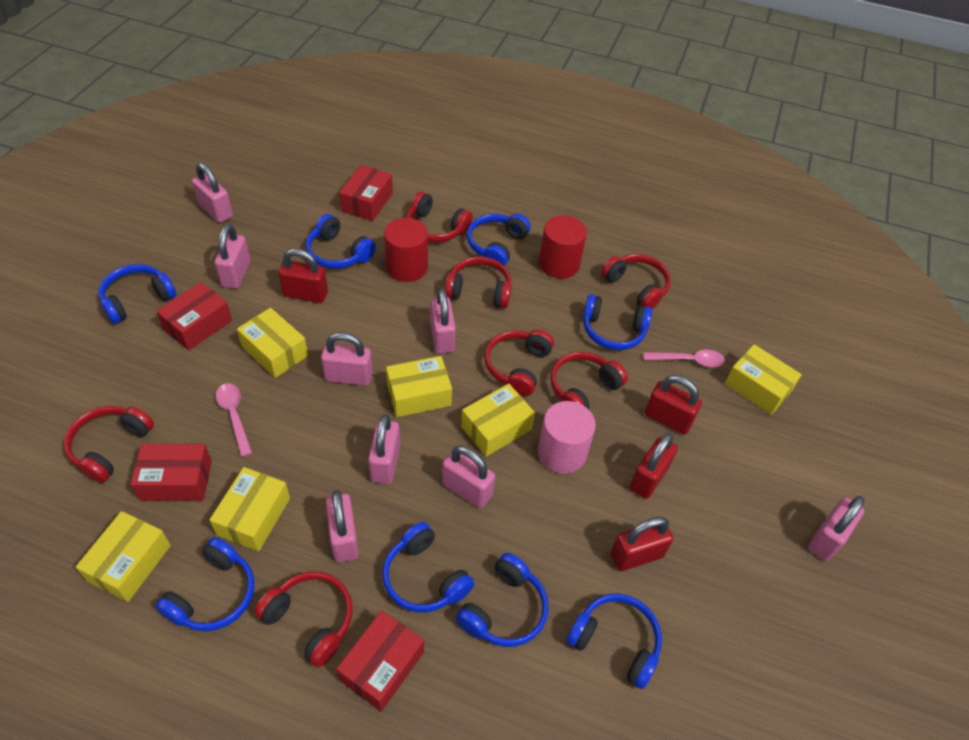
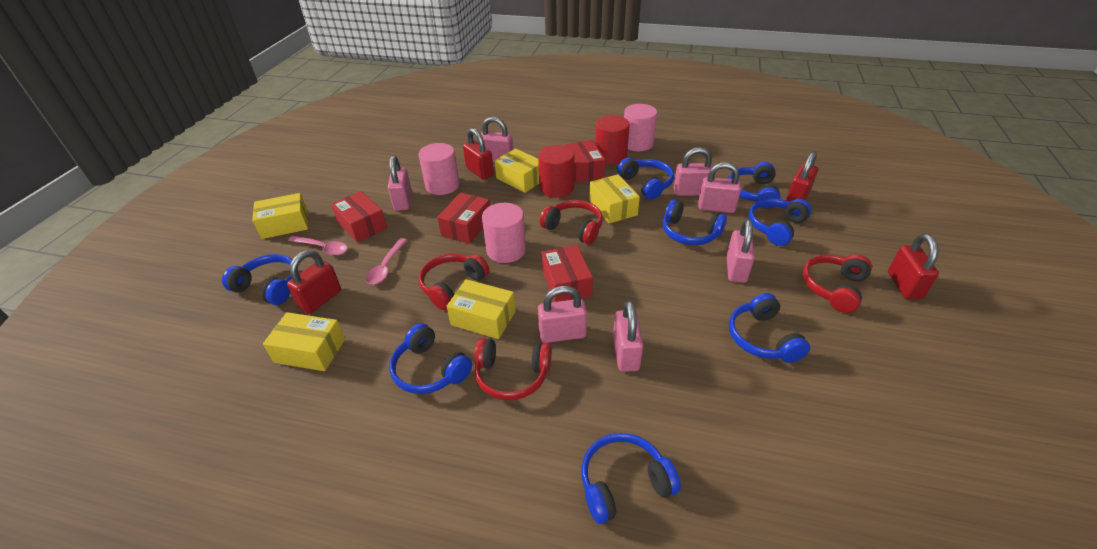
pink cylinder: 1 -> 3
pink padlock: 8 -> 7
red headphones: 7 -> 4
yellow box: 6 -> 5

